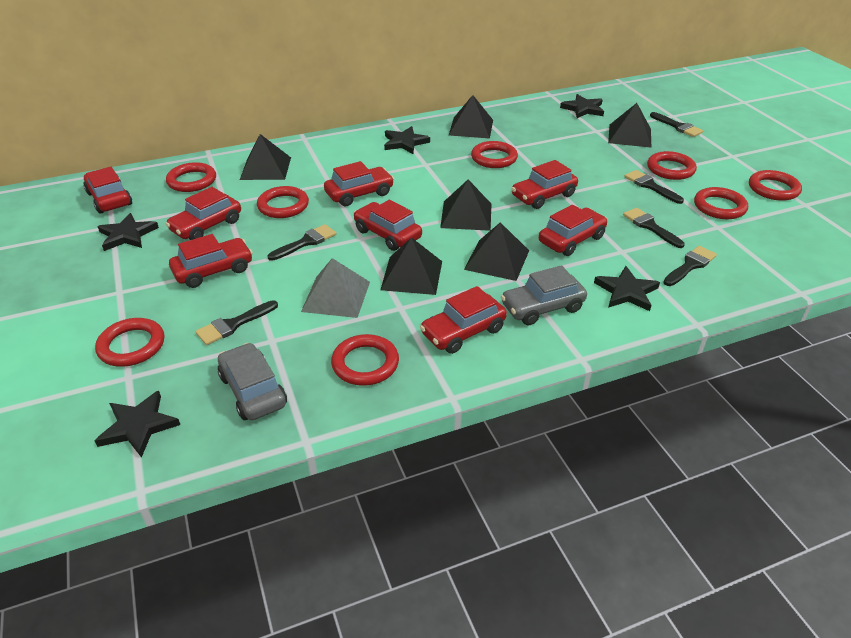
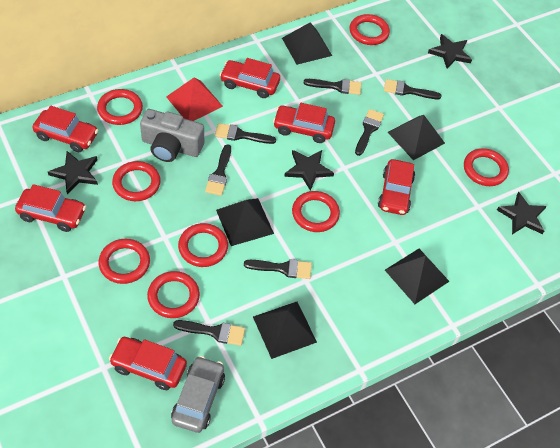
black brush: 6 -> 7
black pyramid: 6 -> 5
black star: 5 -> 4
grey camera: 0 -> 1
grey car: 2 -> 1
grey pyramid: 1 -> 0
red car: 8 -> 6
red pyramid: 0 -> 1

